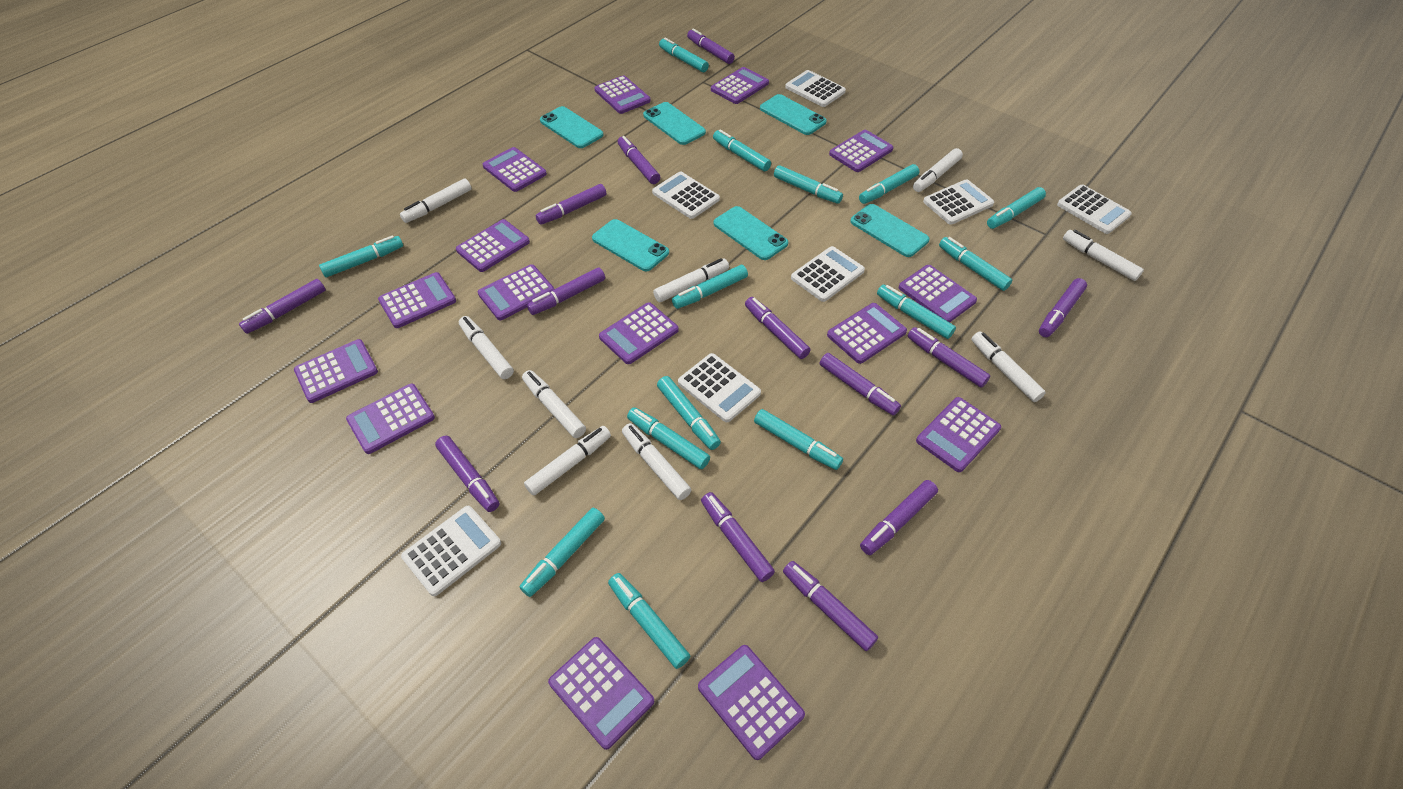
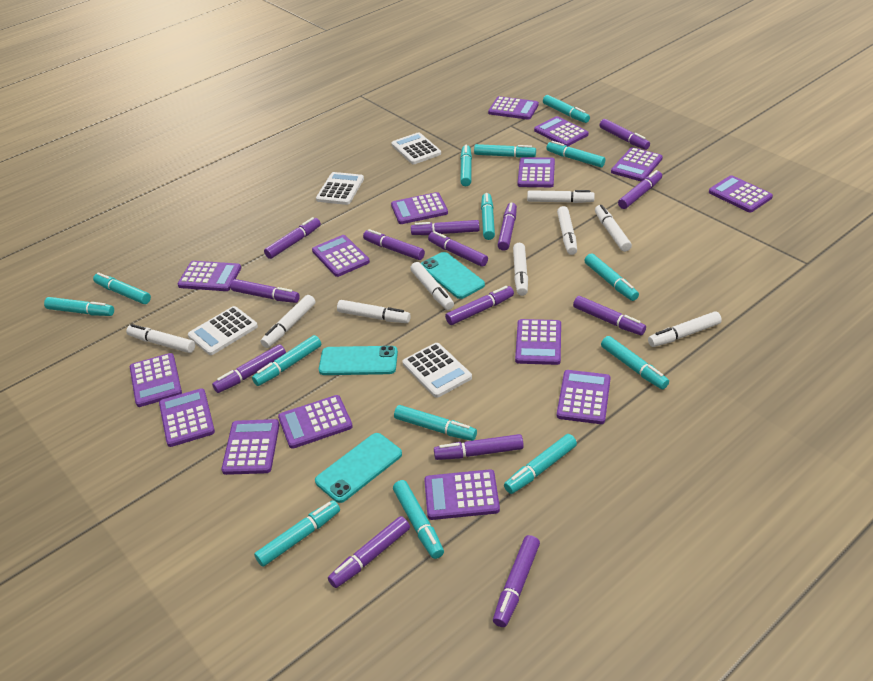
purple marker: 13 -> 14
turquoise phone: 6 -> 3
white calculator: 7 -> 4

